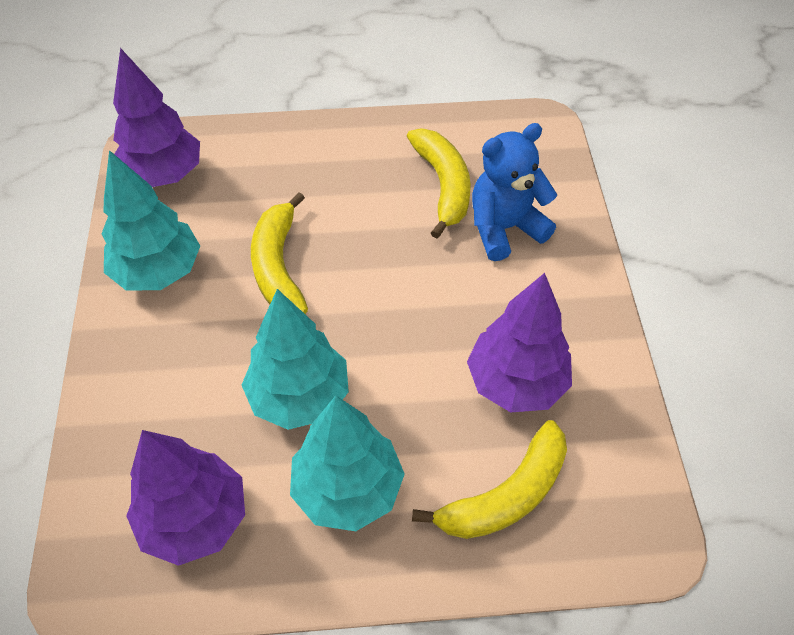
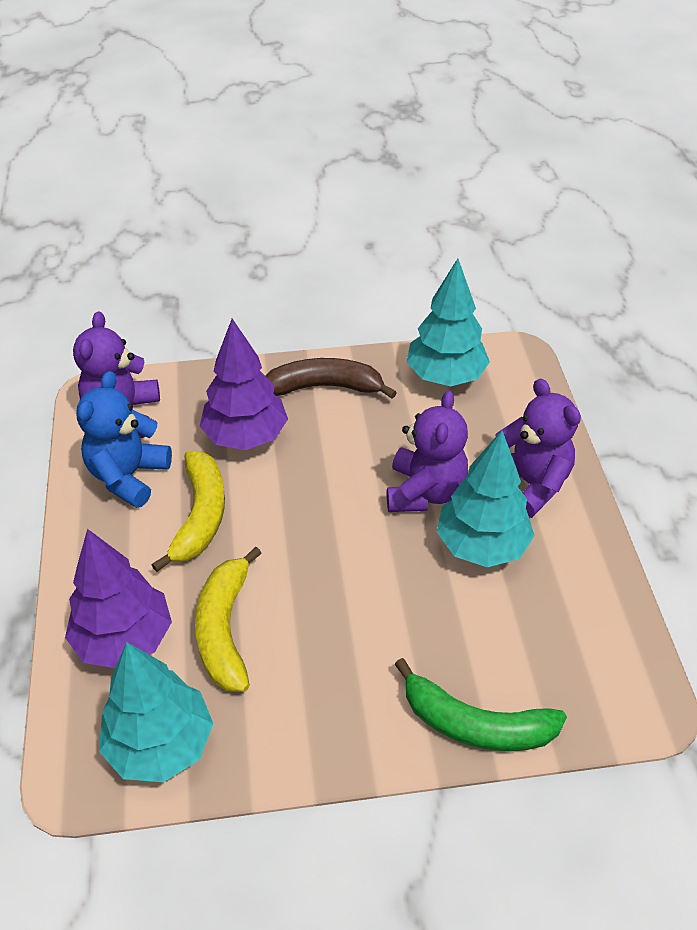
brown banana: 0 -> 1
green banana: 0 -> 1
purple teddy bear: 0 -> 3
purple tree: 3 -> 2
yellow banana: 3 -> 2

